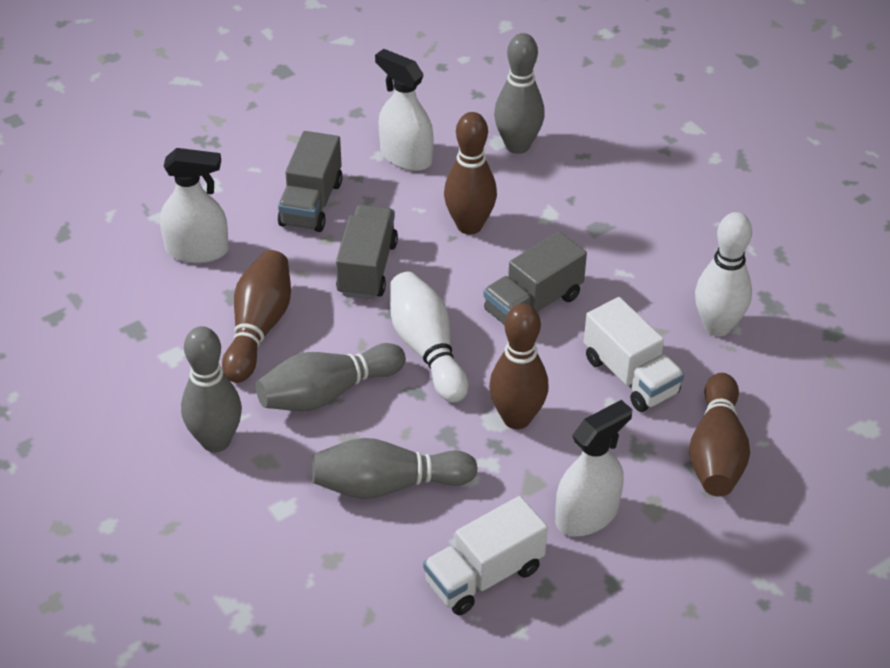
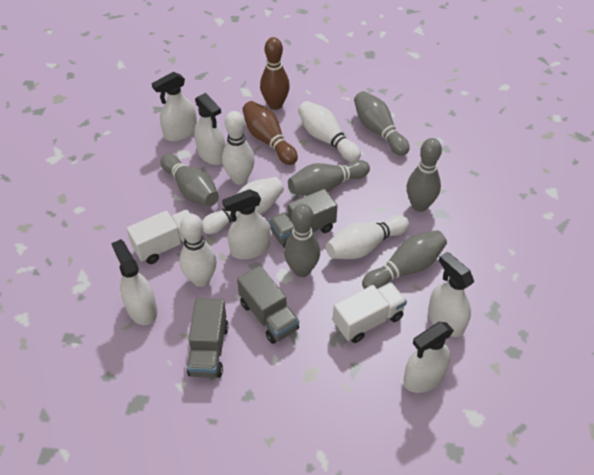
brown bowling pin: 4 -> 2
grey bowling pin: 4 -> 6
white bowling pin: 2 -> 5
white spray bottle: 3 -> 6

